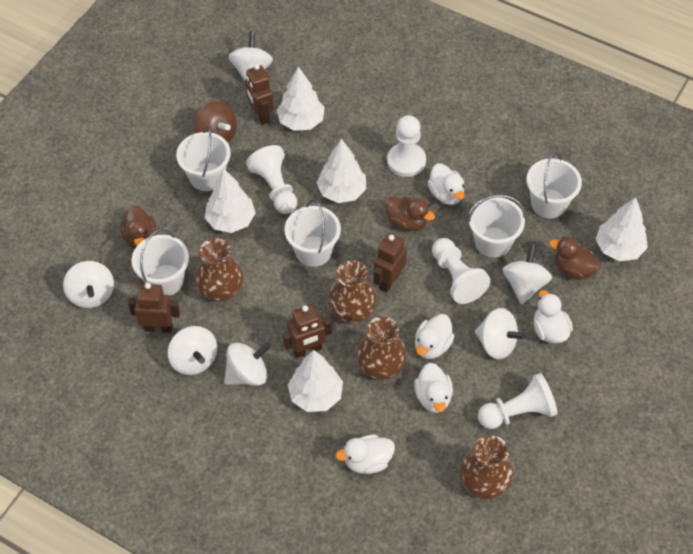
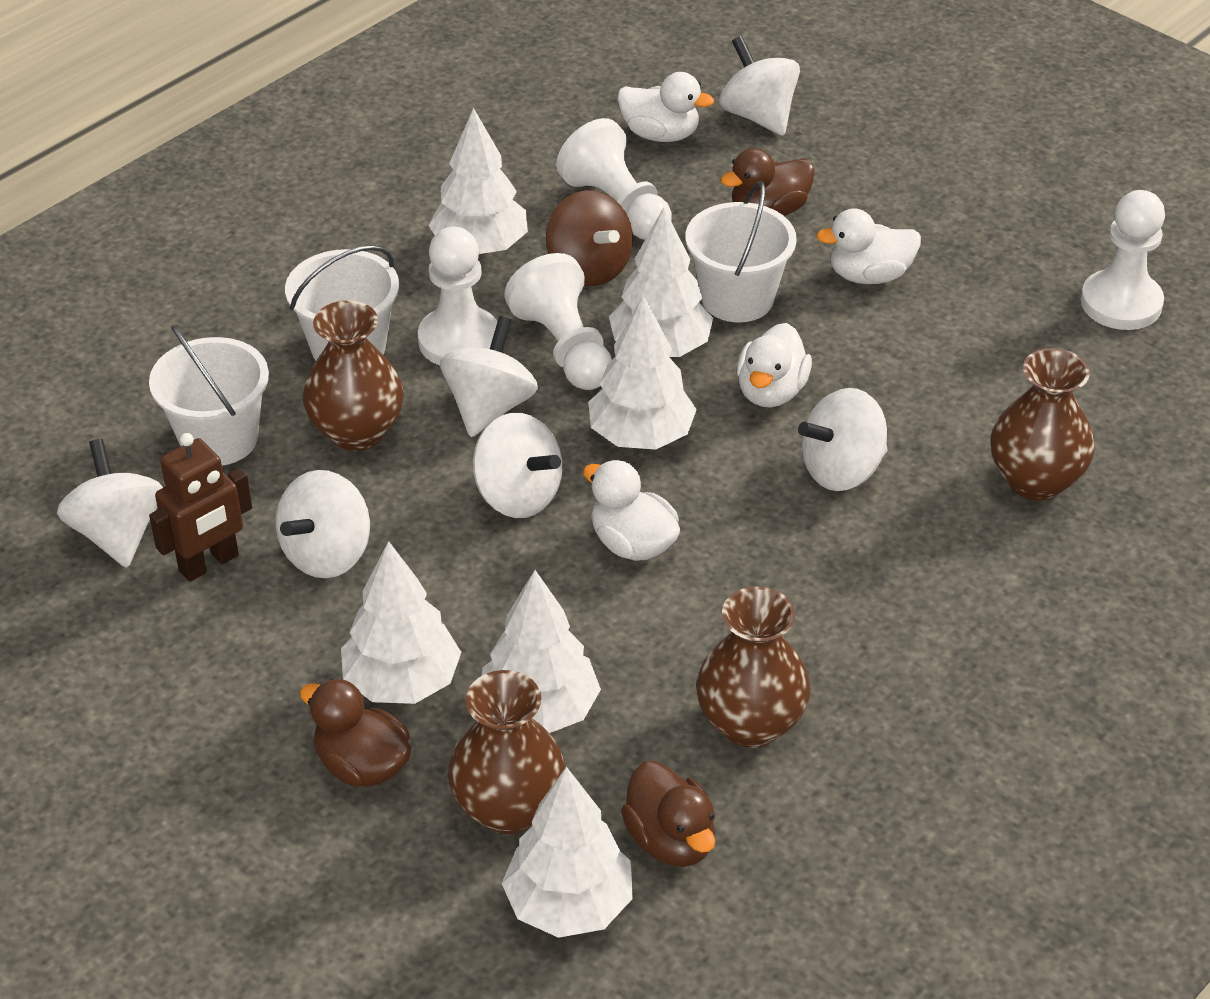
brown robot: 4 -> 1
white bucket: 5 -> 3
white duck: 5 -> 4
white tree: 5 -> 6

